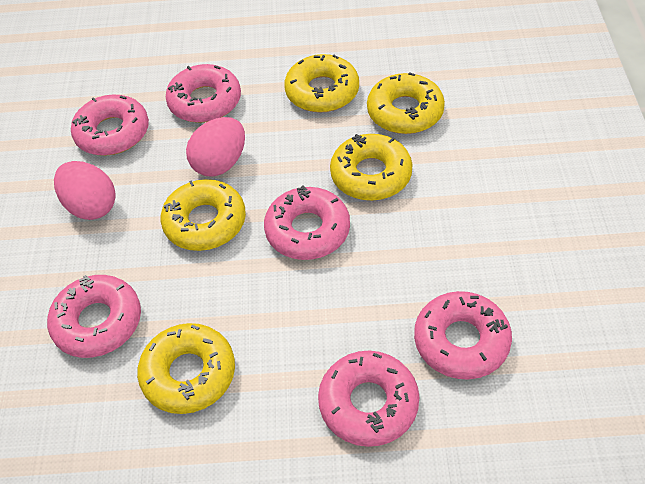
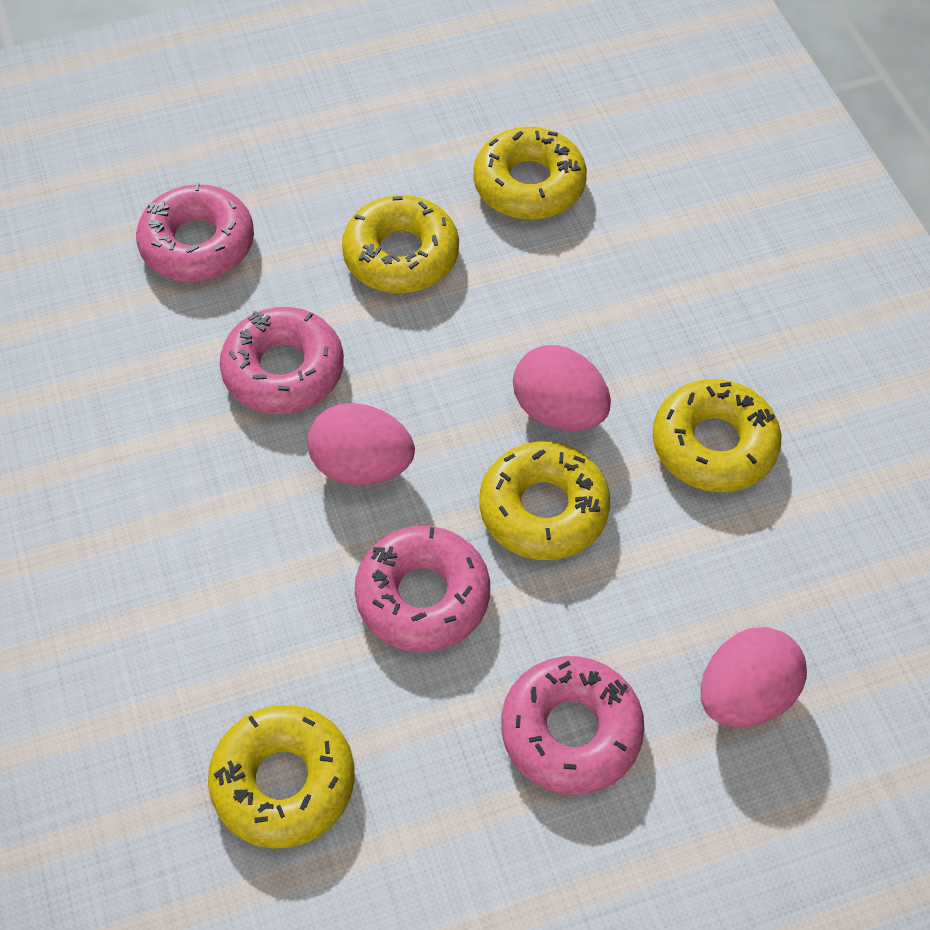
pink donut: 6 -> 4
pink egg: 2 -> 3

